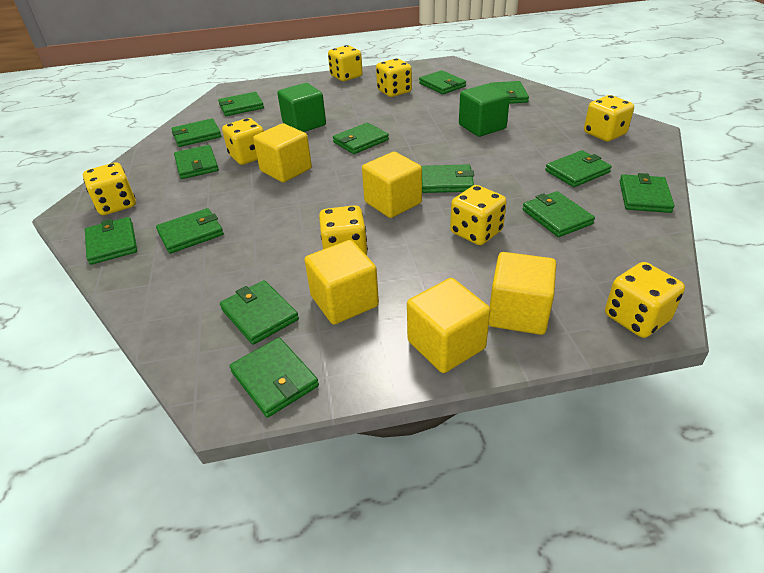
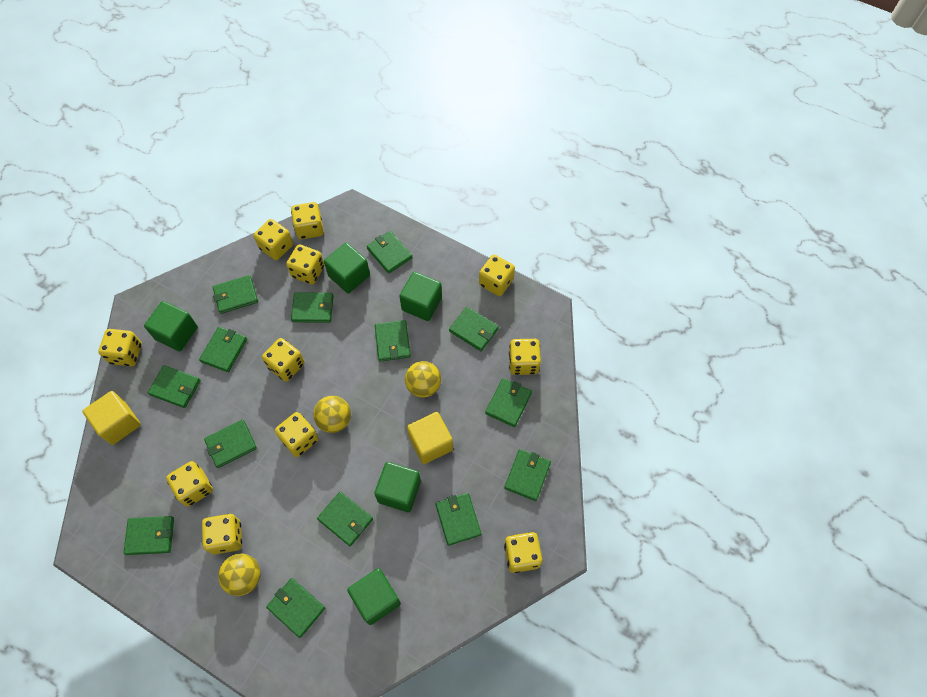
green cube: 2 -> 5
yellow ball: 0 -> 3
yellow cube: 5 -> 2
yellow dice: 8 -> 11

